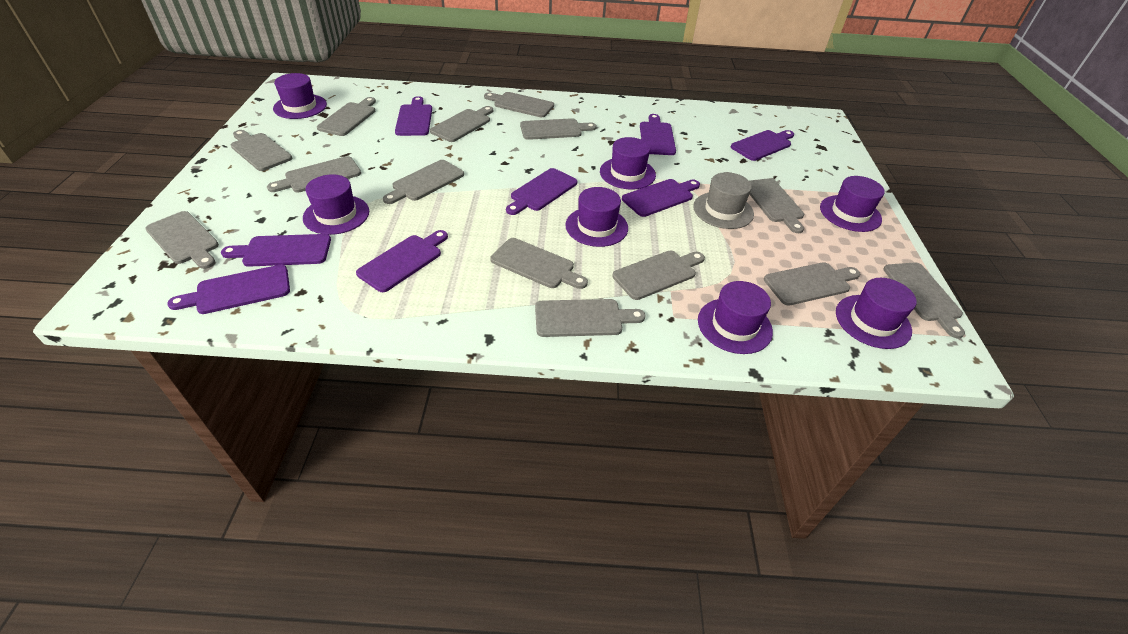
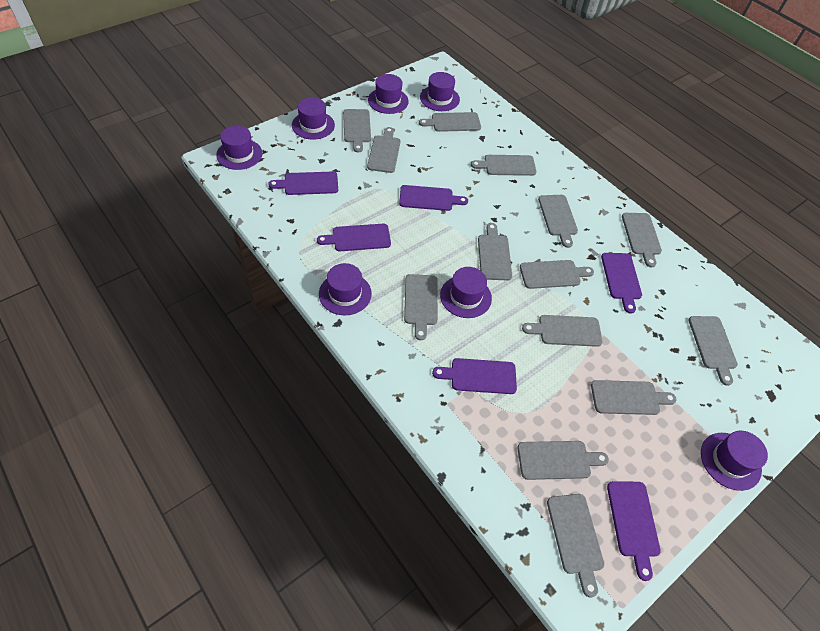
grey hat: 1 -> 0
purple cutting board: 8 -> 6

